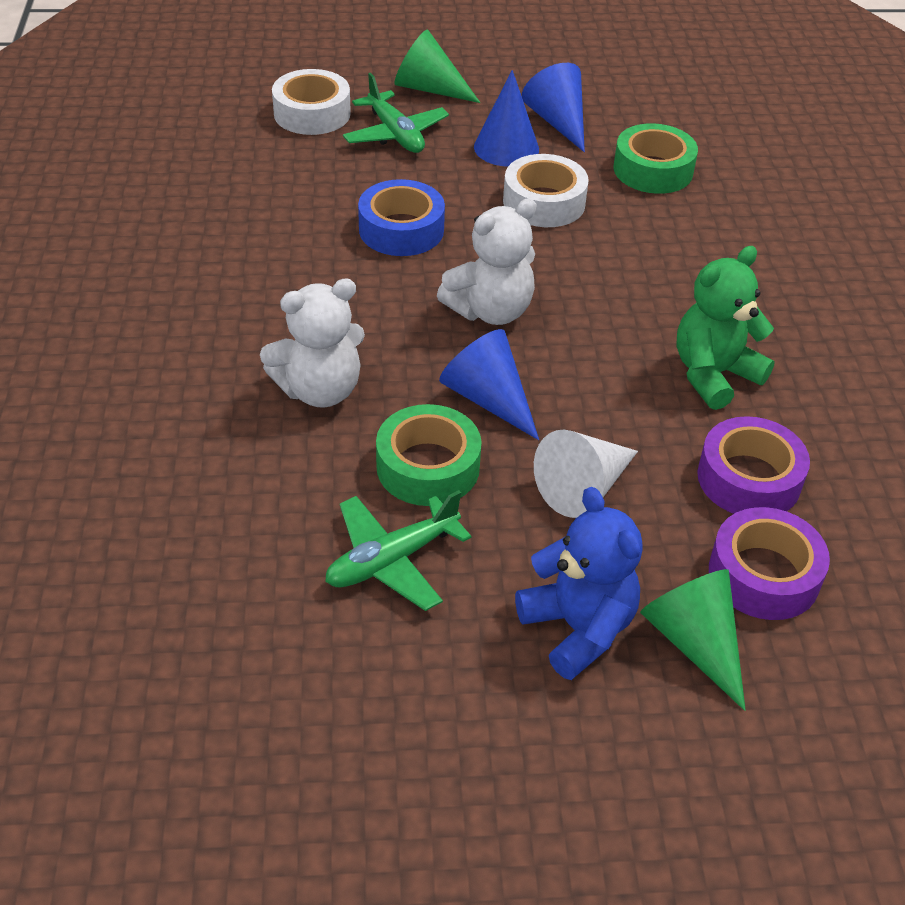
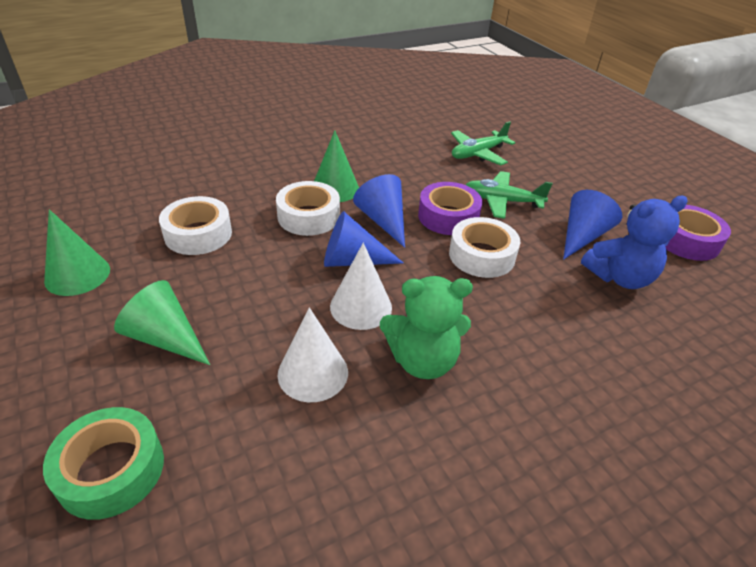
blue tape: 1 -> 0
green cone: 2 -> 3
green tape: 2 -> 1
white cone: 1 -> 2
white tape: 2 -> 3
white teddy bear: 2 -> 0

